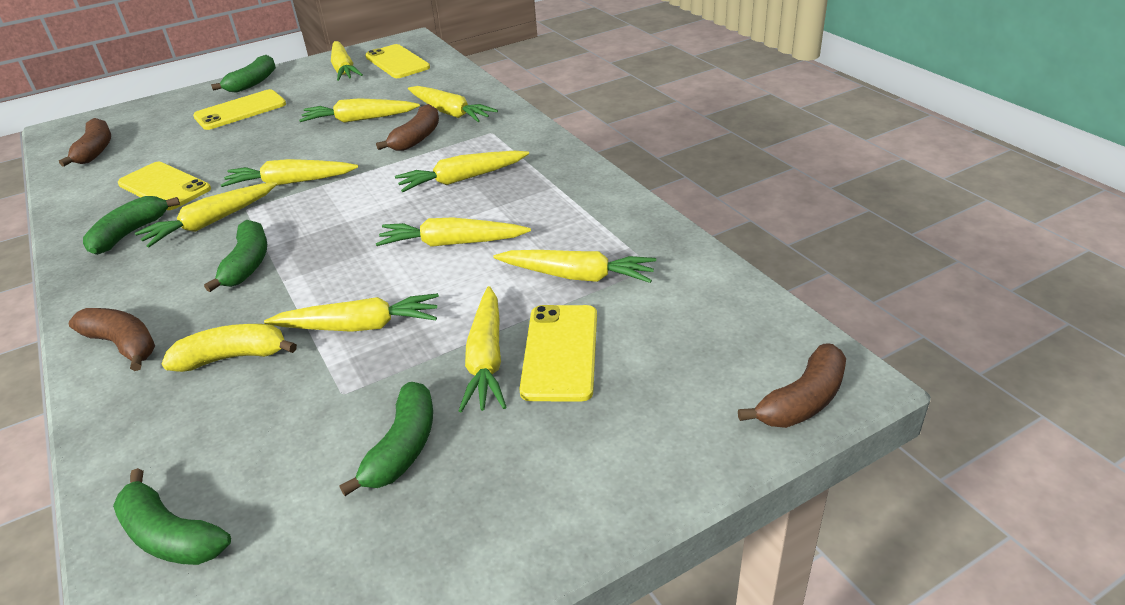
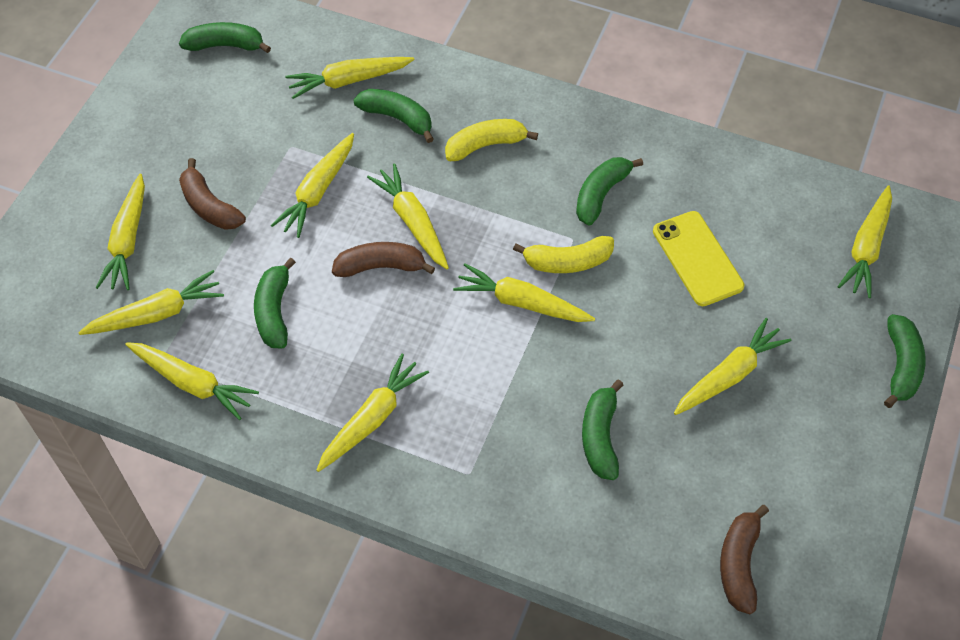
brown banana: 4 -> 3
green banana: 5 -> 6
yellow banana: 1 -> 2
yellow phone: 4 -> 1

